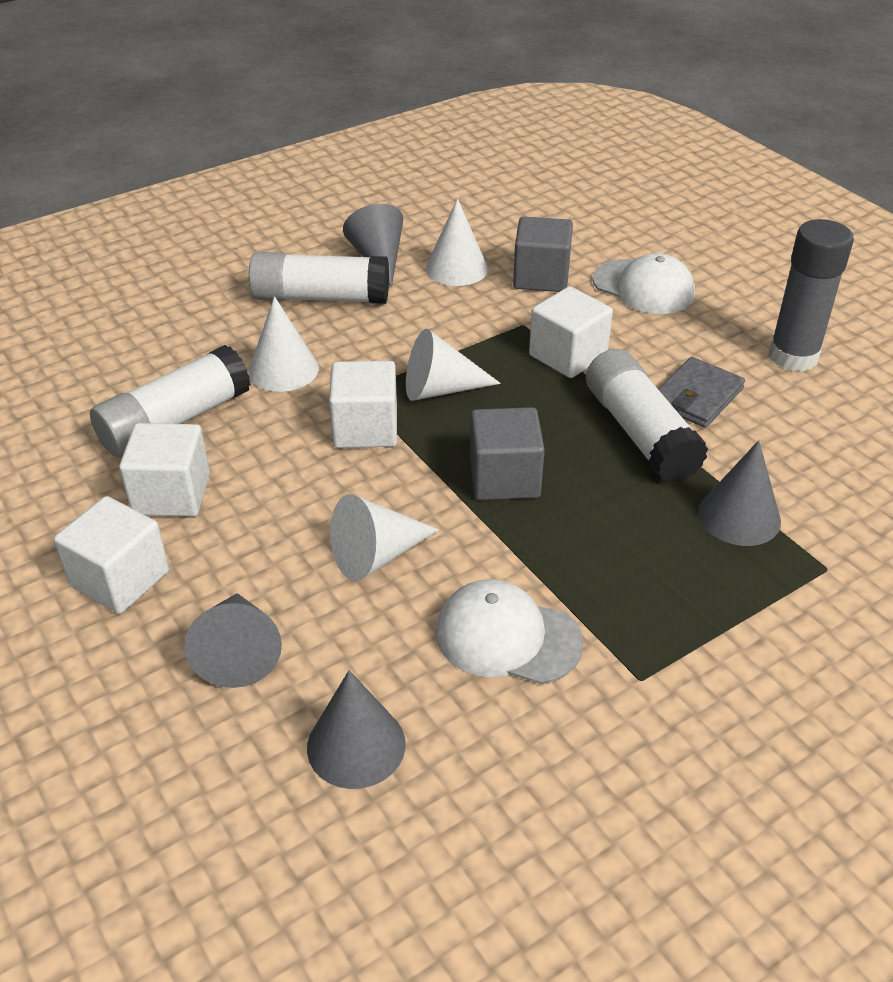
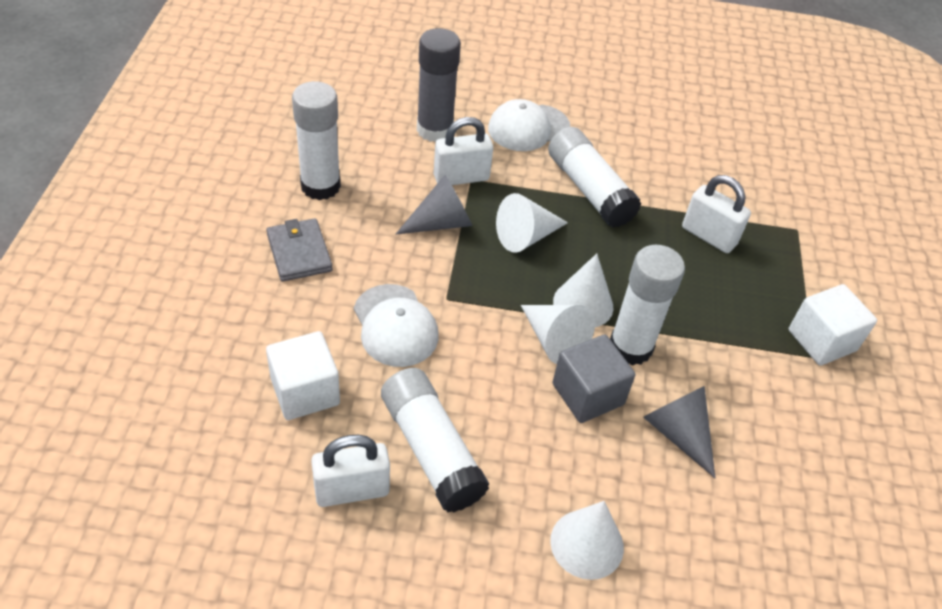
grey cone: 4 -> 2
grey cube: 2 -> 1
white cube: 4 -> 2
white glue stick: 3 -> 4
white padlock: 0 -> 3

